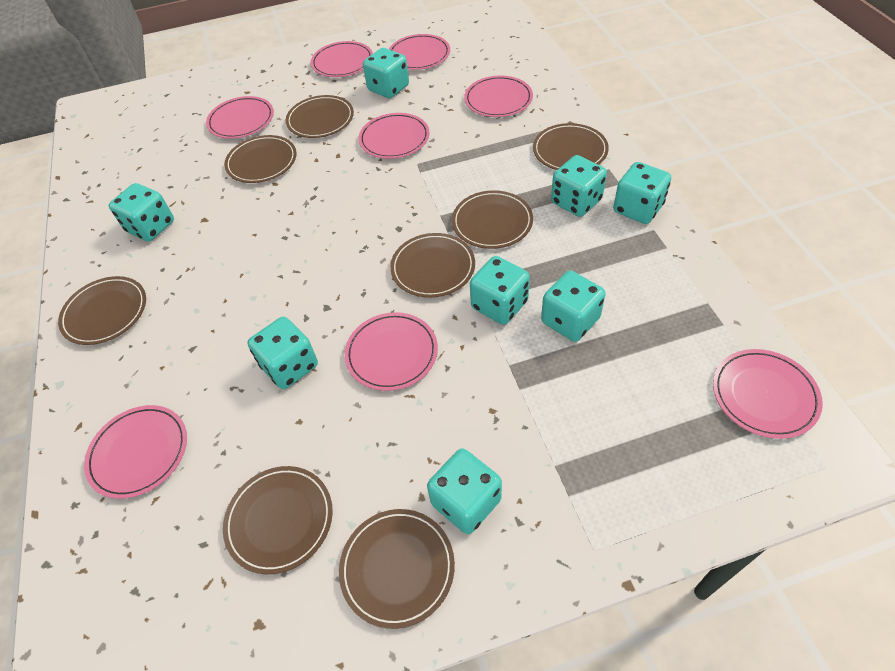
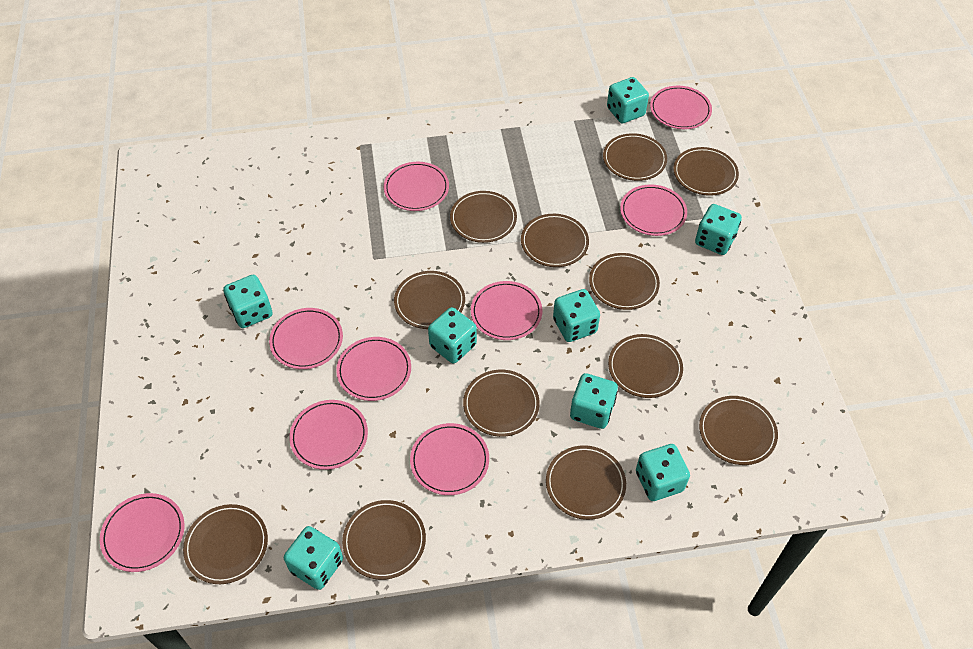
brown plate: 8 -> 12
pink plate: 8 -> 9

